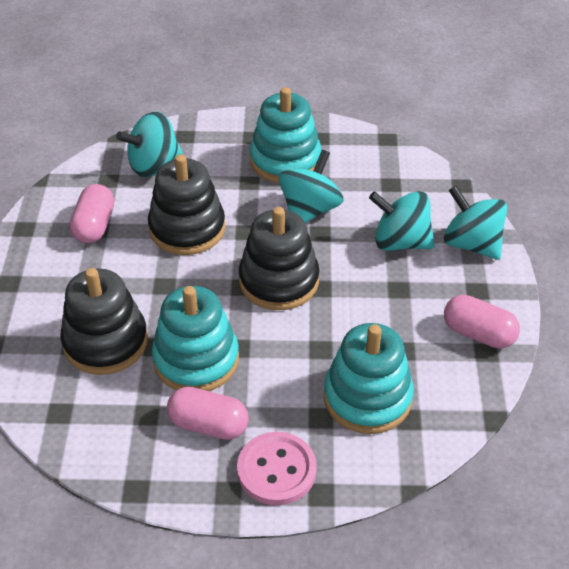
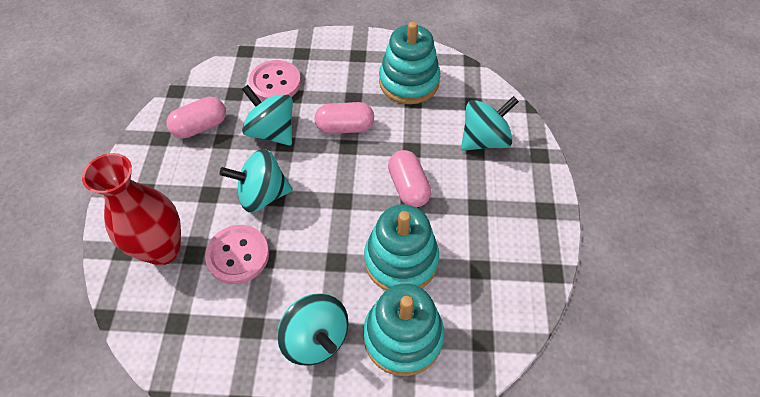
black stacking toy: 3 -> 0
pink button: 1 -> 2
red vase: 0 -> 1

